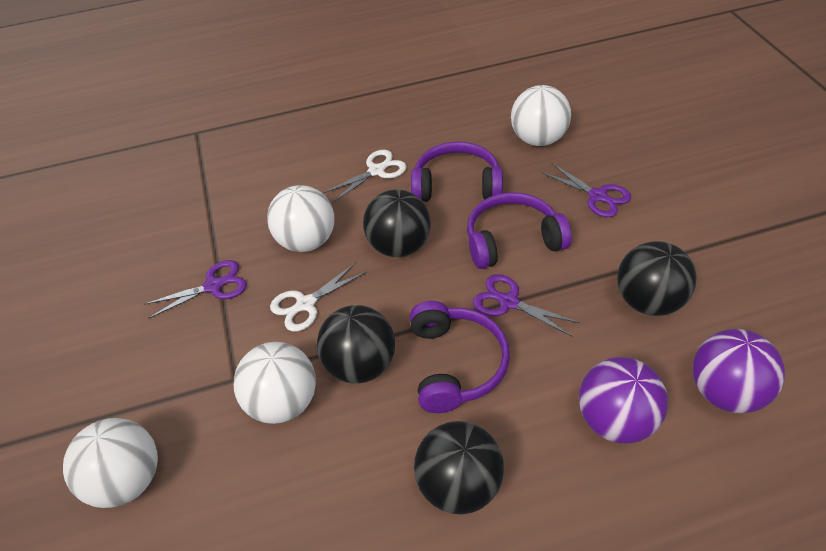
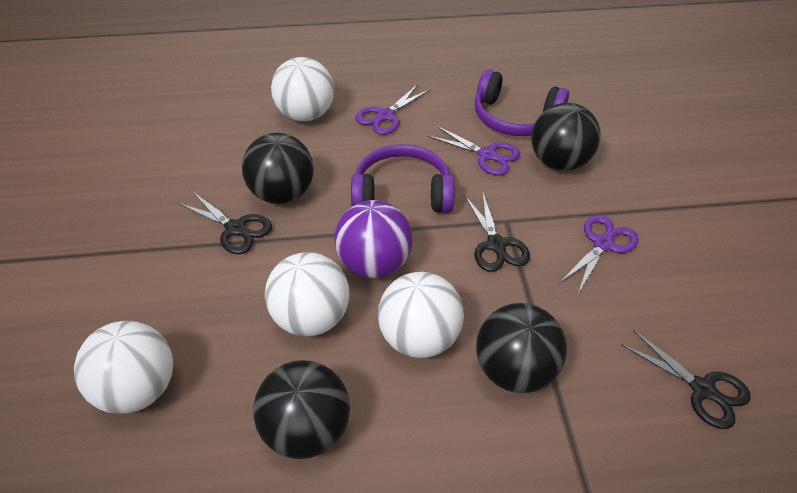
black scissors: 0 -> 3
purple ball: 2 -> 1
purple headphones: 3 -> 2
white scissors: 2 -> 0

